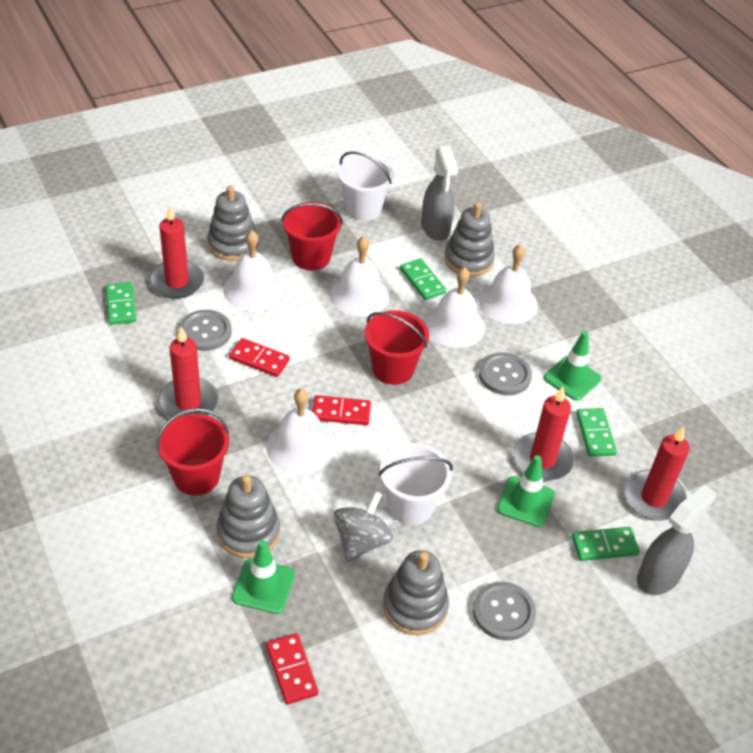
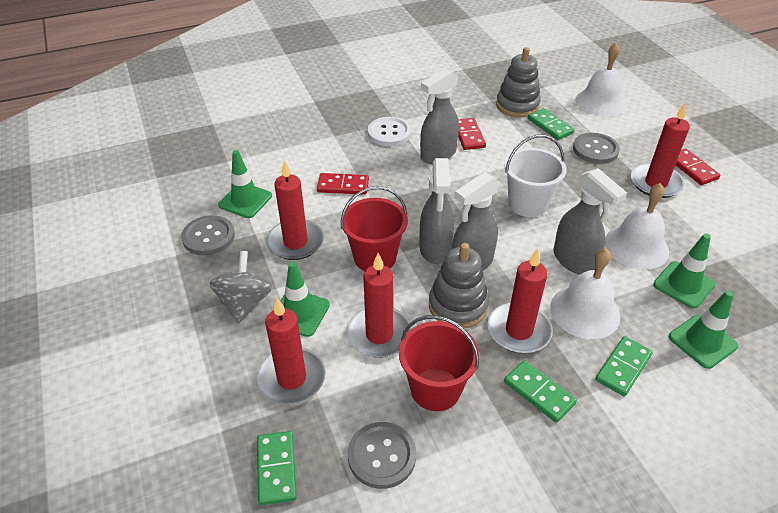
green traffic cone: 3 -> 4
grey spray bottle: 2 -> 4
grey stacking toy: 4 -> 2
red bucket: 3 -> 2
red candle: 4 -> 5
white bell: 5 -> 3
white bucket: 2 -> 1
white button: 0 -> 1

